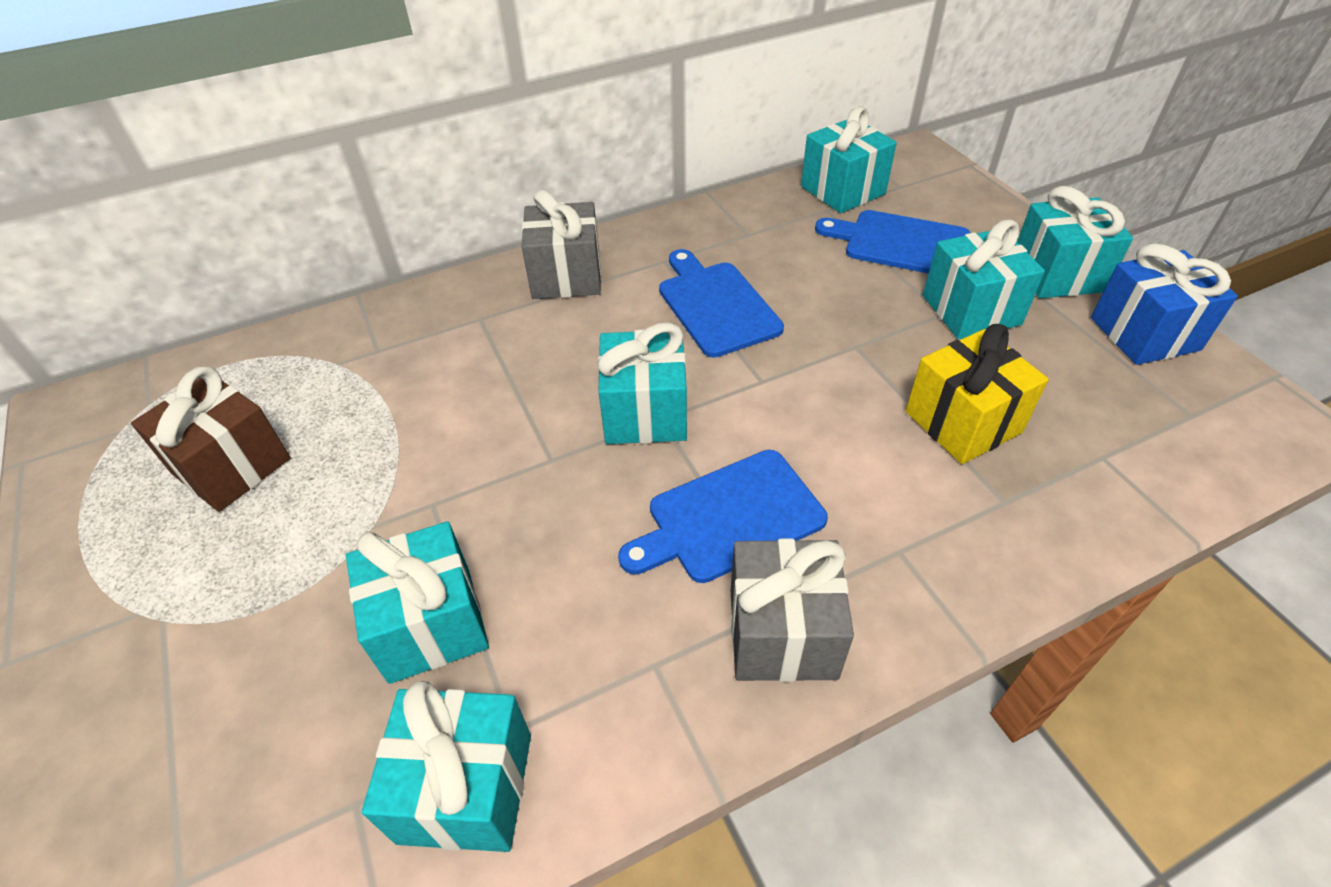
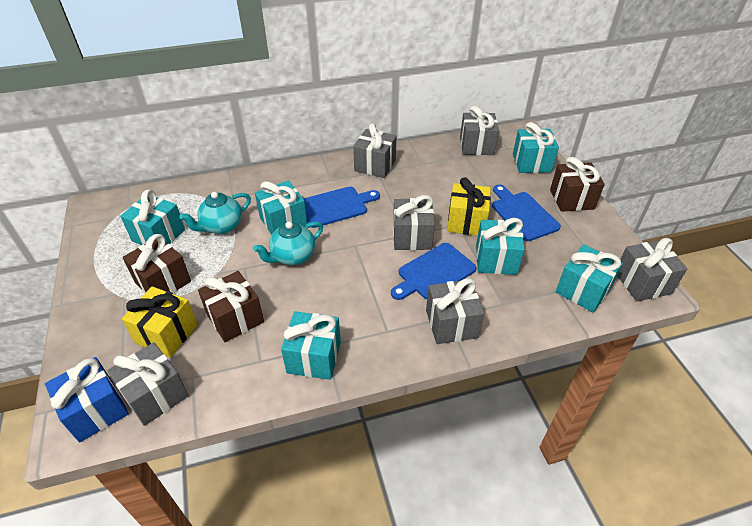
brown gift: 1 -> 3
grey gift: 2 -> 6
turquoise teapot: 0 -> 2
yellow gift: 1 -> 2

